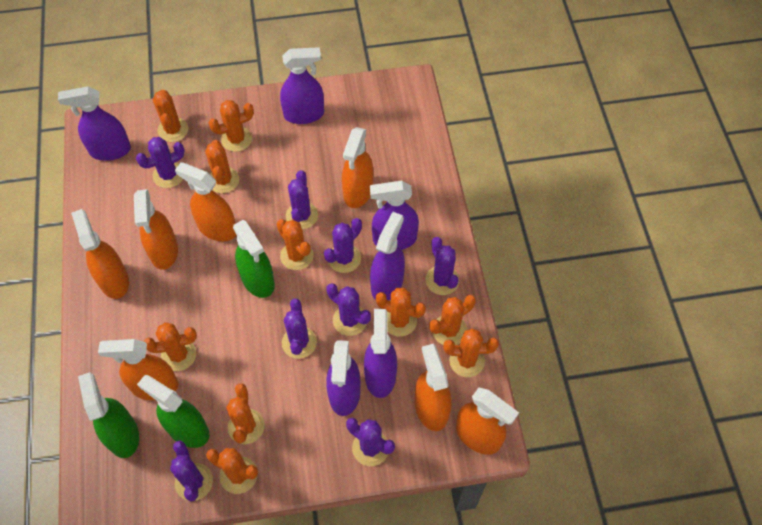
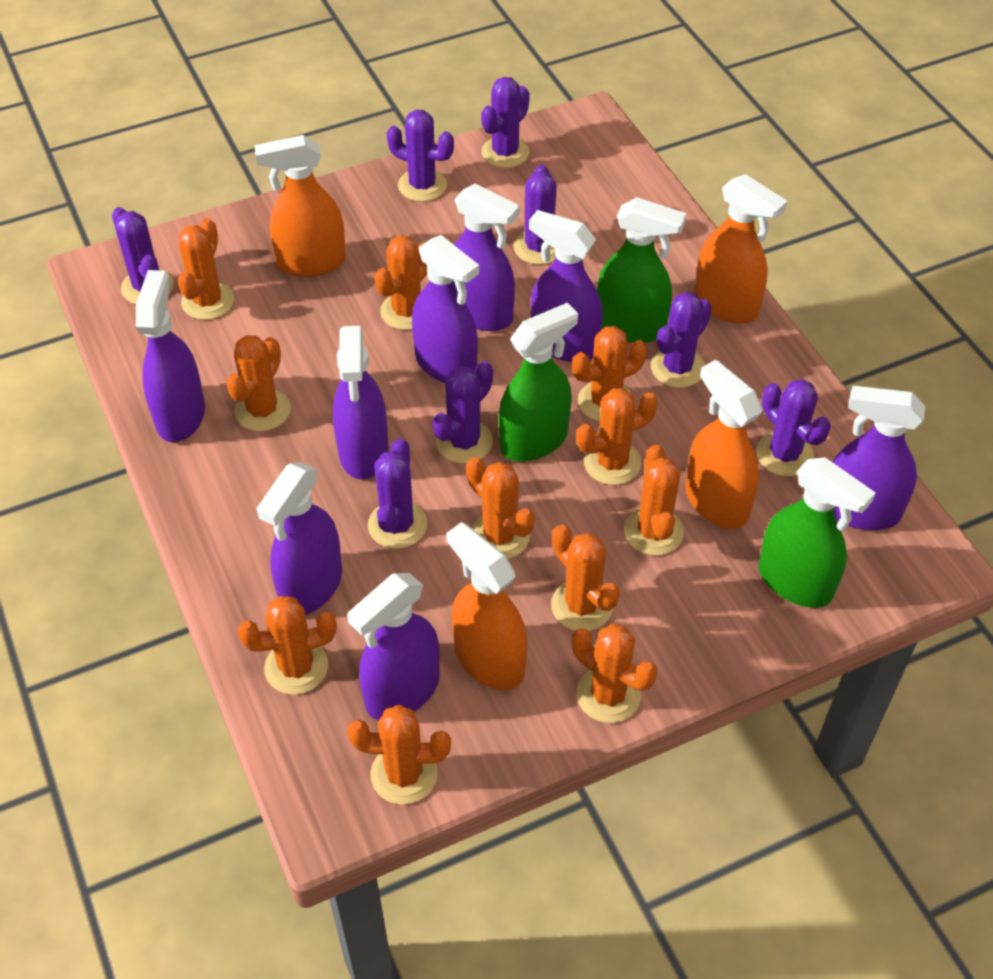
orange cactus: 10 -> 11
orange spray bottle: 7 -> 4
purple spray bottle: 6 -> 8

